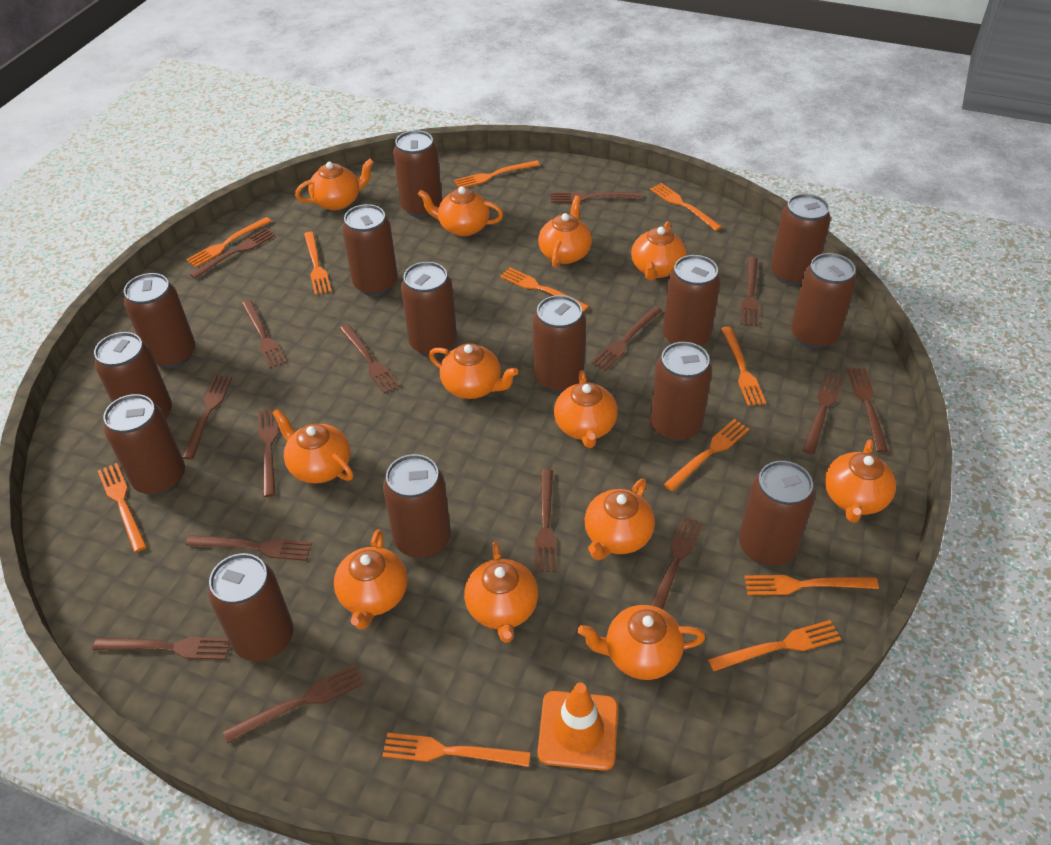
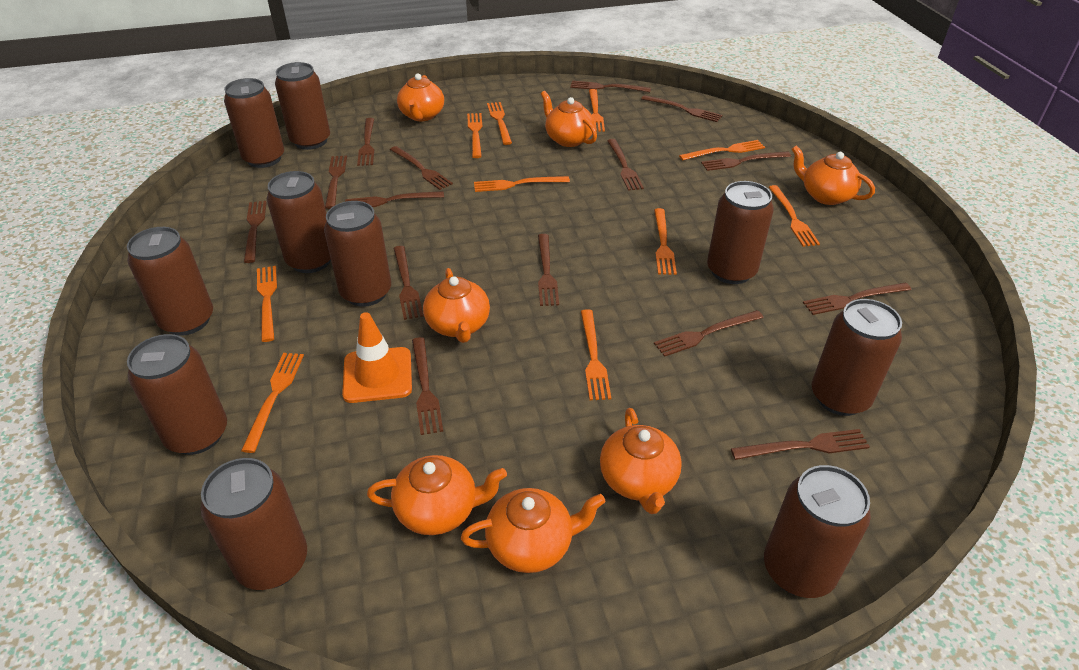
brown can: 14 -> 10
orange fork: 11 -> 10
orange teapot: 12 -> 7

